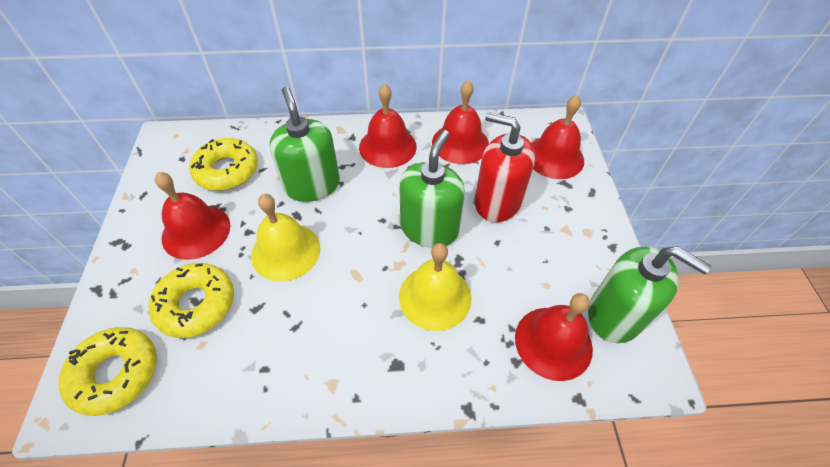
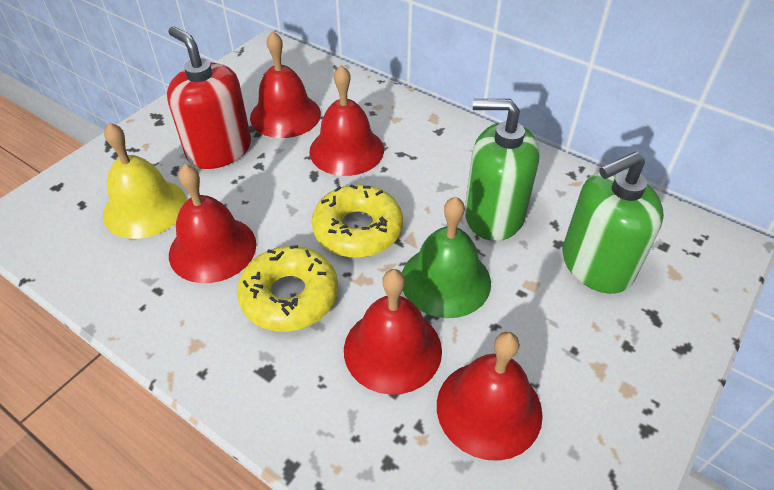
green bell: 0 -> 1
green soap dispenser: 3 -> 2
yellow bell: 2 -> 1
yellow donut: 3 -> 2

